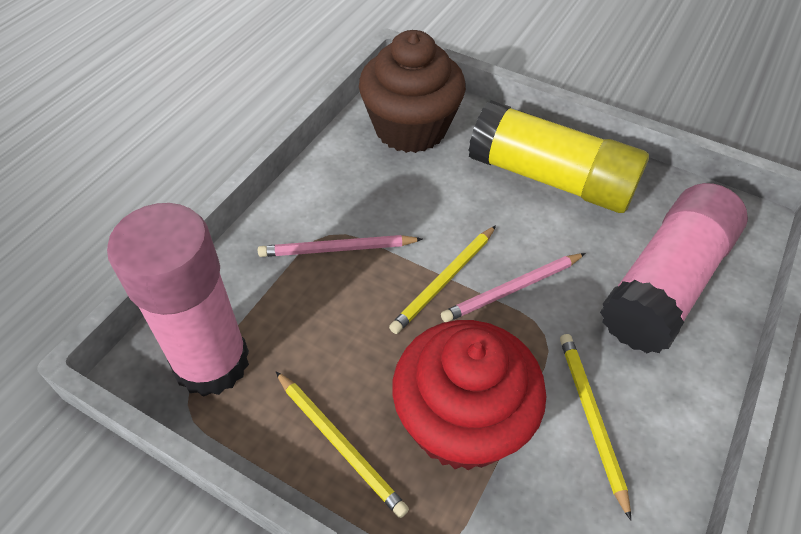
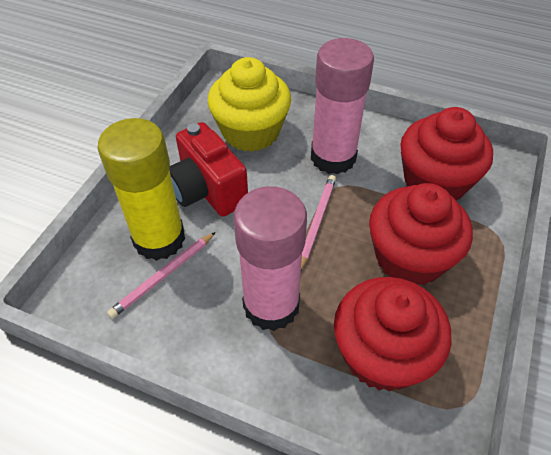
brown cupcake: 1 -> 0
red camera: 0 -> 1
red cupcake: 1 -> 3
yellow cupcake: 0 -> 1
yellow pencil: 3 -> 0

